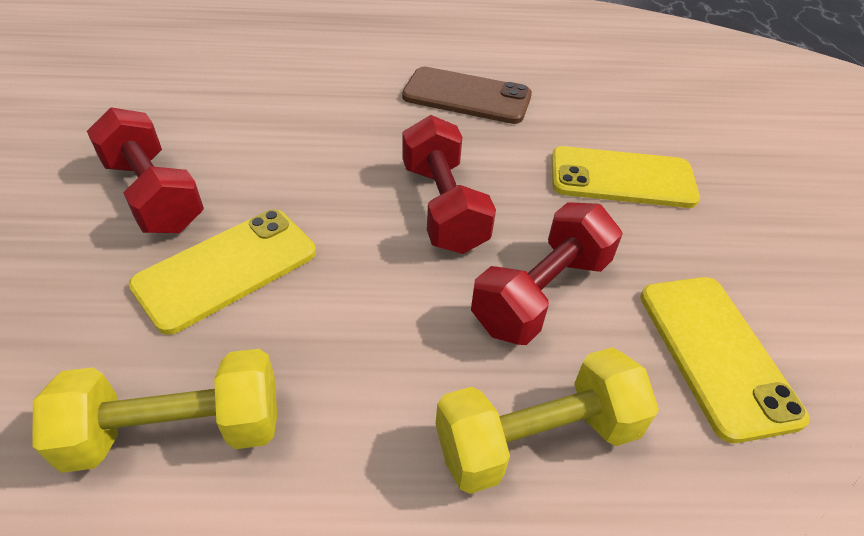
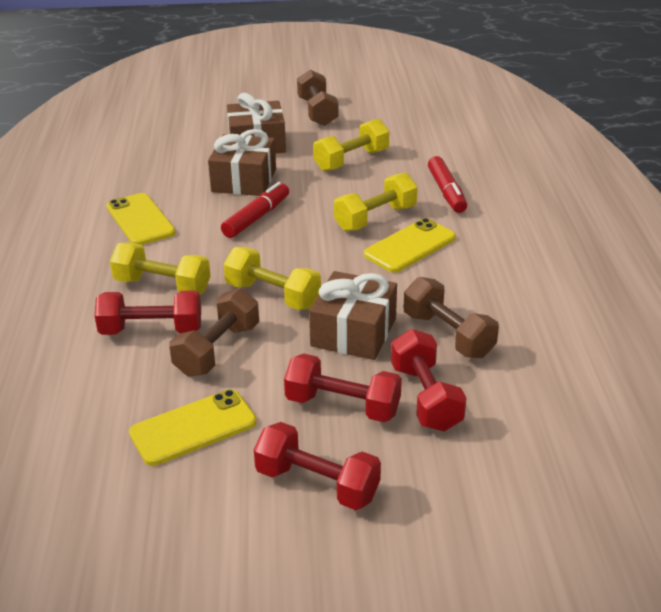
brown dumbbell: 0 -> 3
brown gift: 0 -> 3
brown phone: 1 -> 0
red dumbbell: 3 -> 4
red marker: 0 -> 2
yellow dumbbell: 2 -> 4

